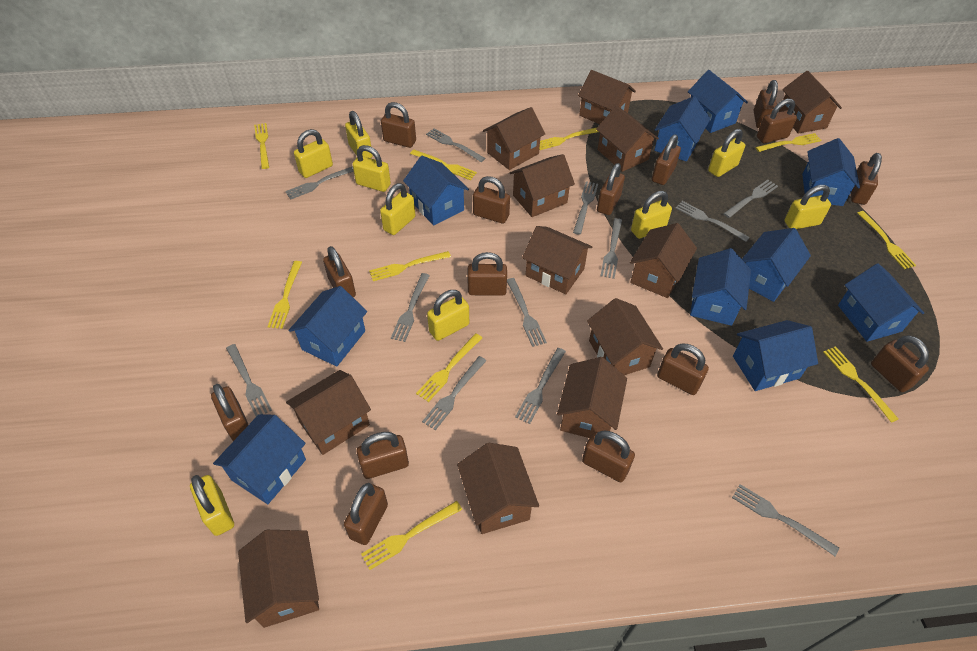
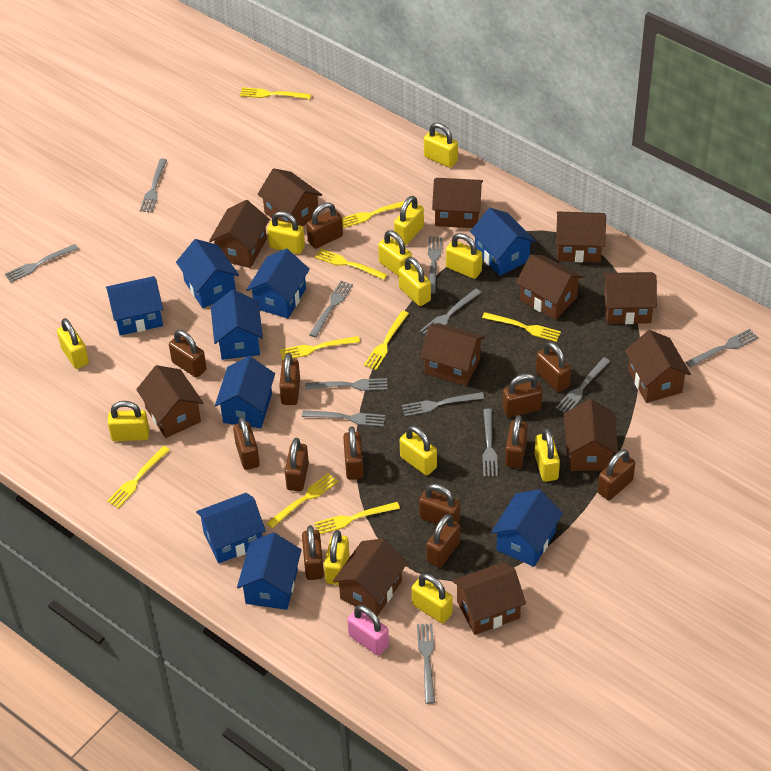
blue house: 10 -> 9
brown padlock: 15 -> 13
pink padlock: 0 -> 1
yellow fork: 10 -> 9
yellow padlock: 9 -> 12

